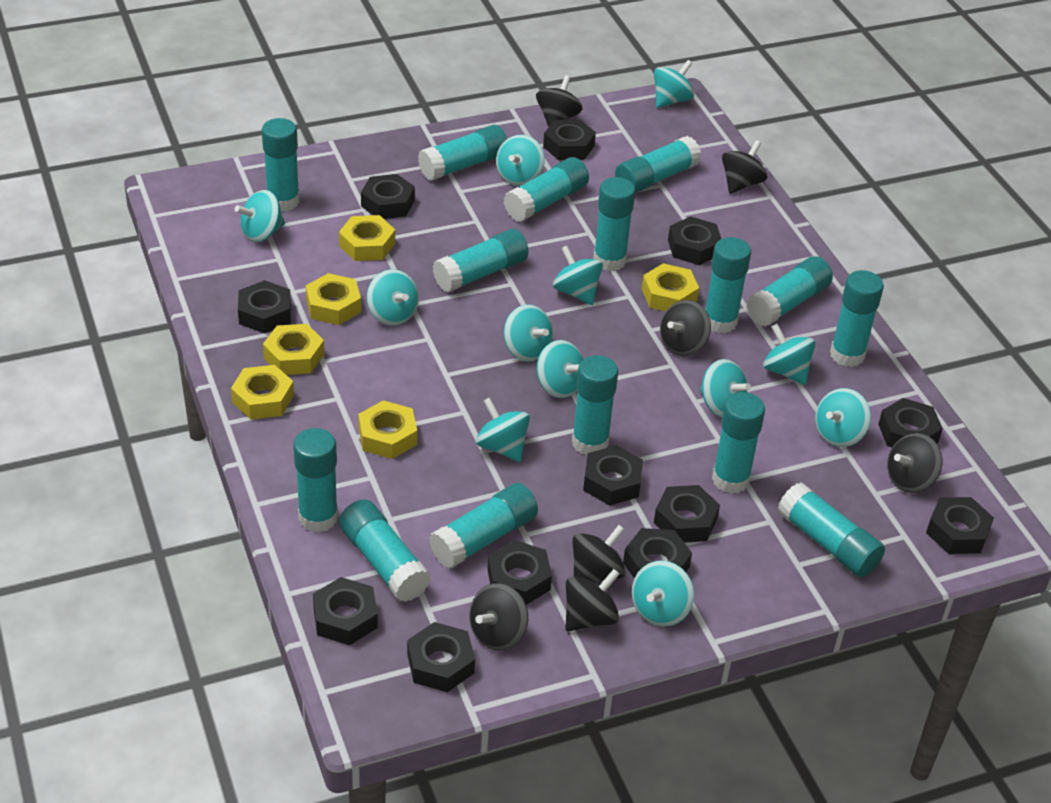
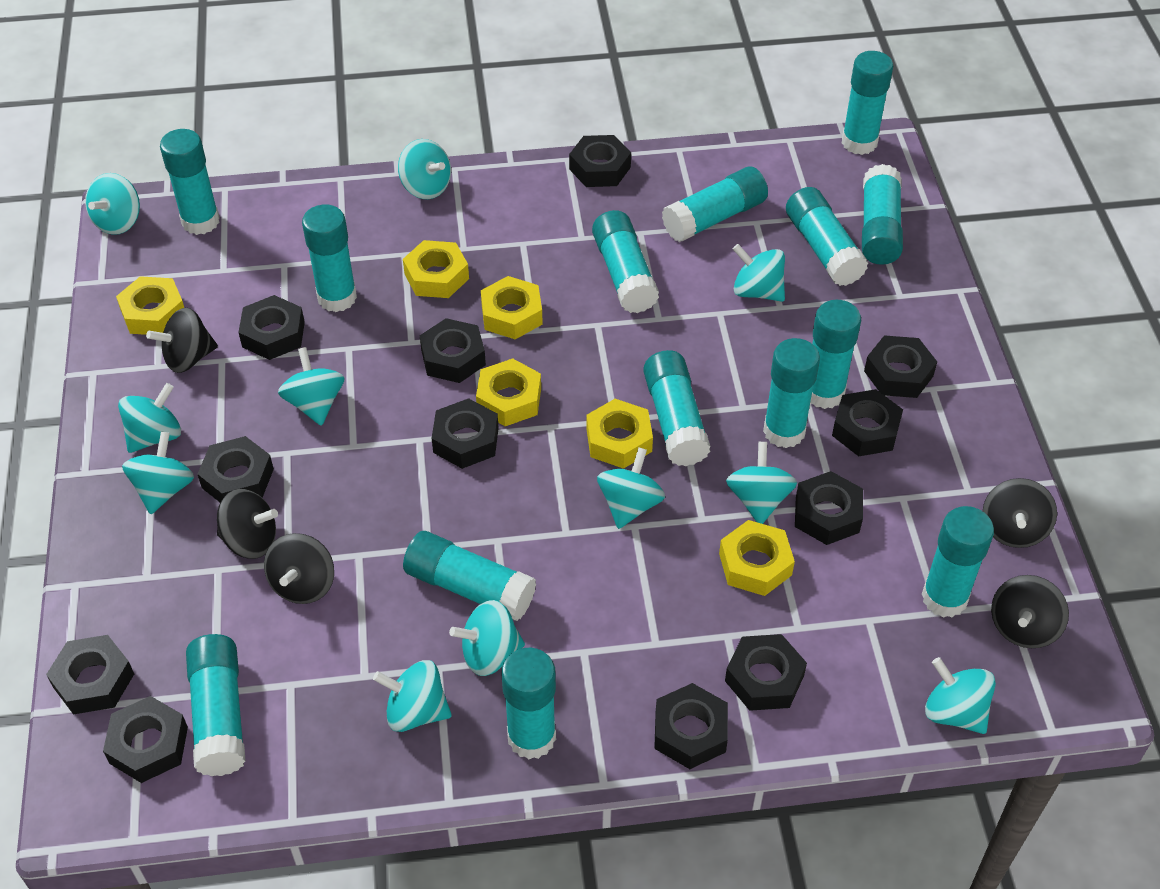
black spinning top: 7 -> 5
turquoise glue stick: 15 -> 14
turquoise spinning top: 12 -> 11

